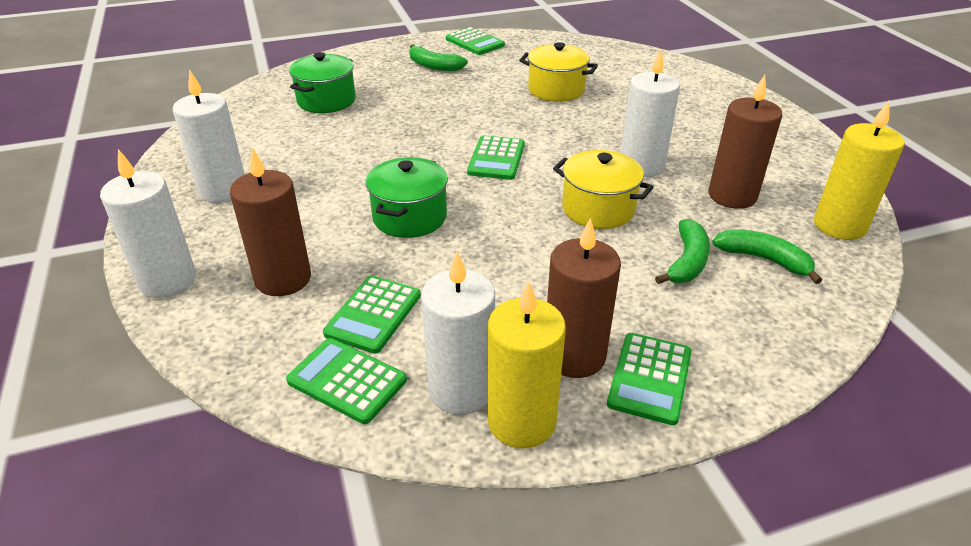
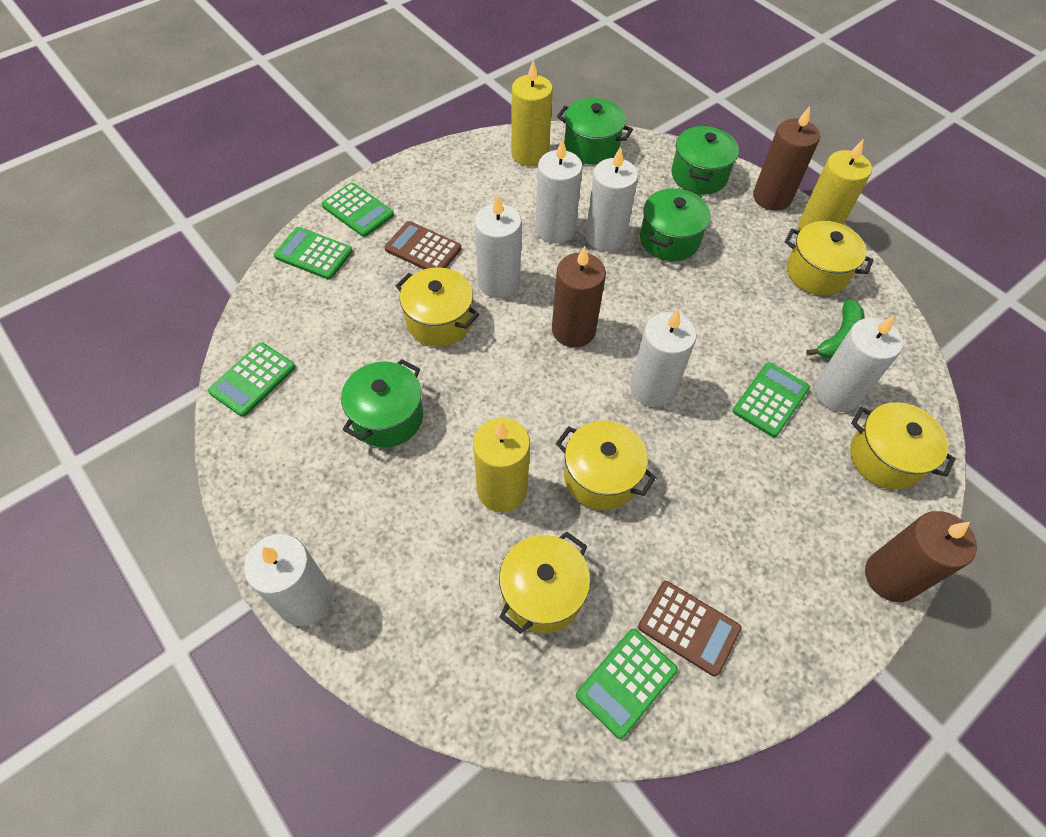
brown calculator: 0 -> 2
green banana: 3 -> 1
green pot: 2 -> 4
white candle: 4 -> 6
yellow candle: 2 -> 3
yellow pot: 2 -> 5

